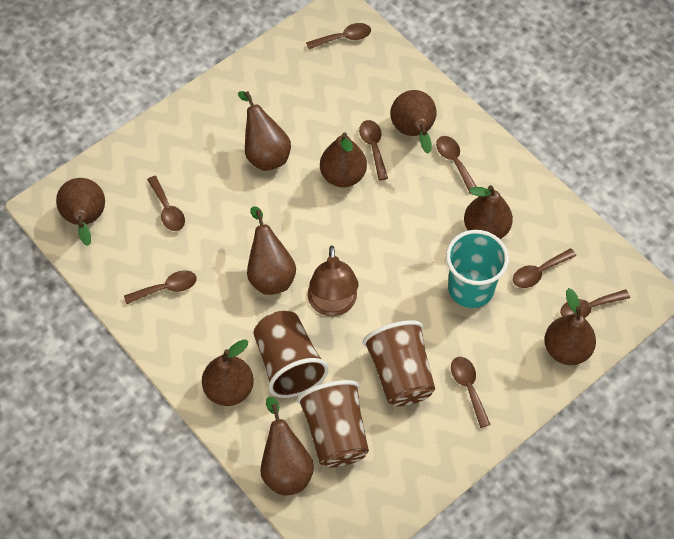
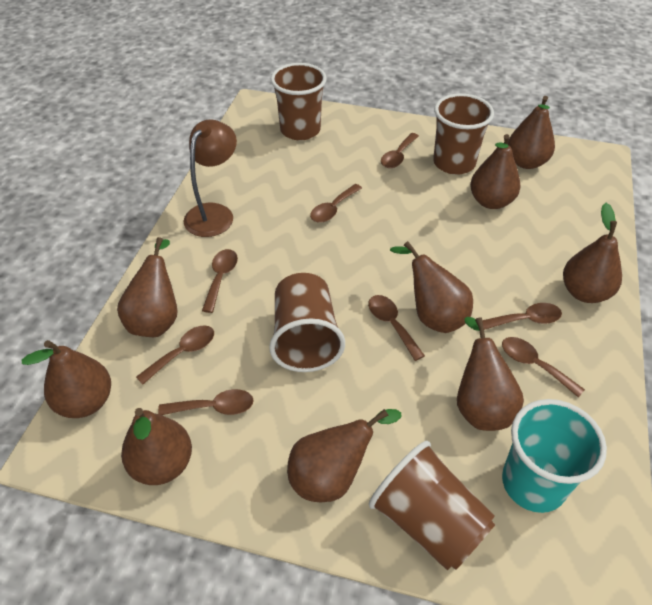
brown cup: 3 -> 4

